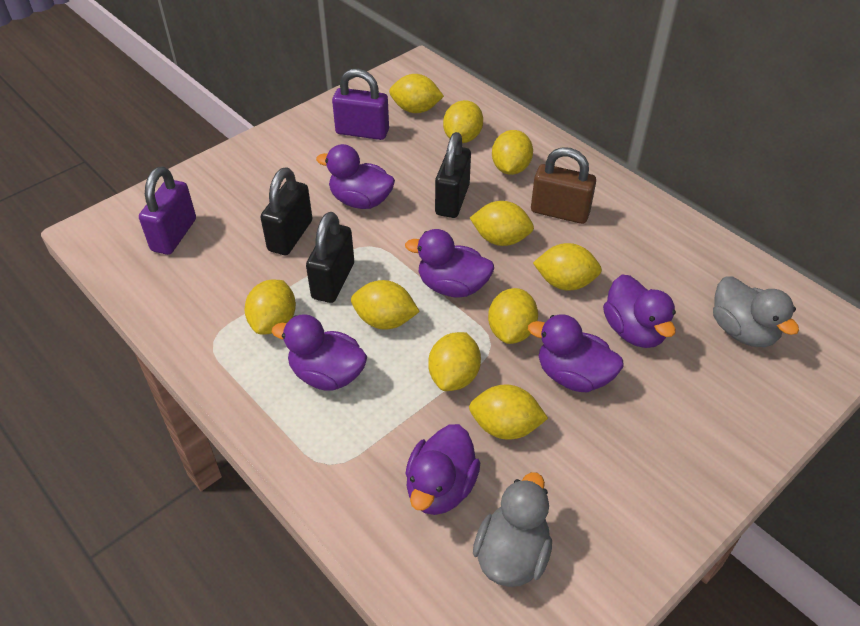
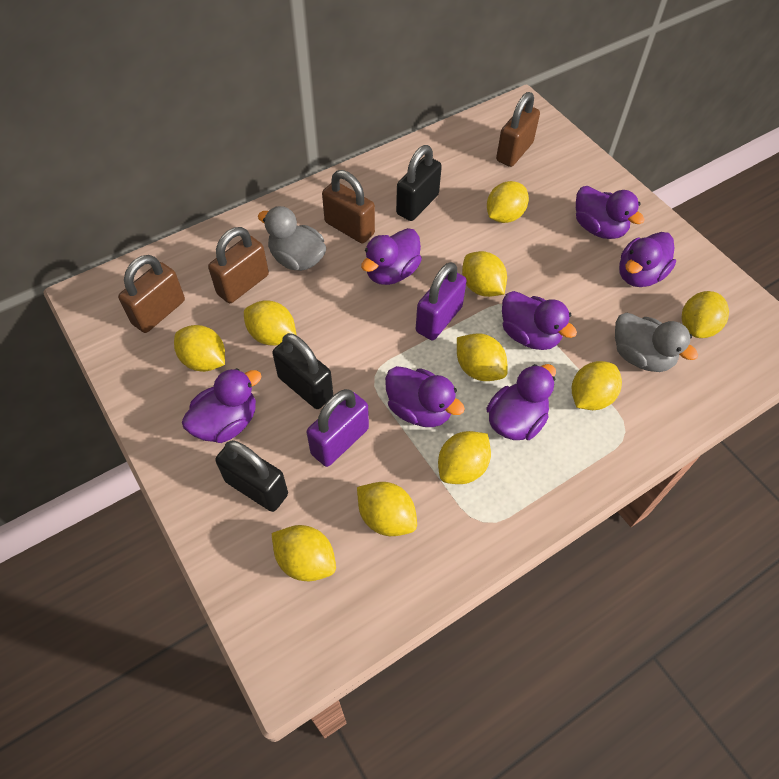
brown padlock: 1 -> 4
purple duck: 6 -> 7

